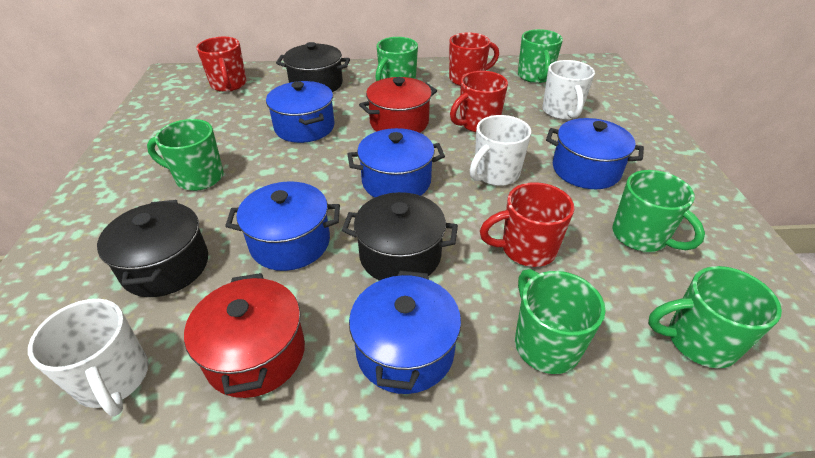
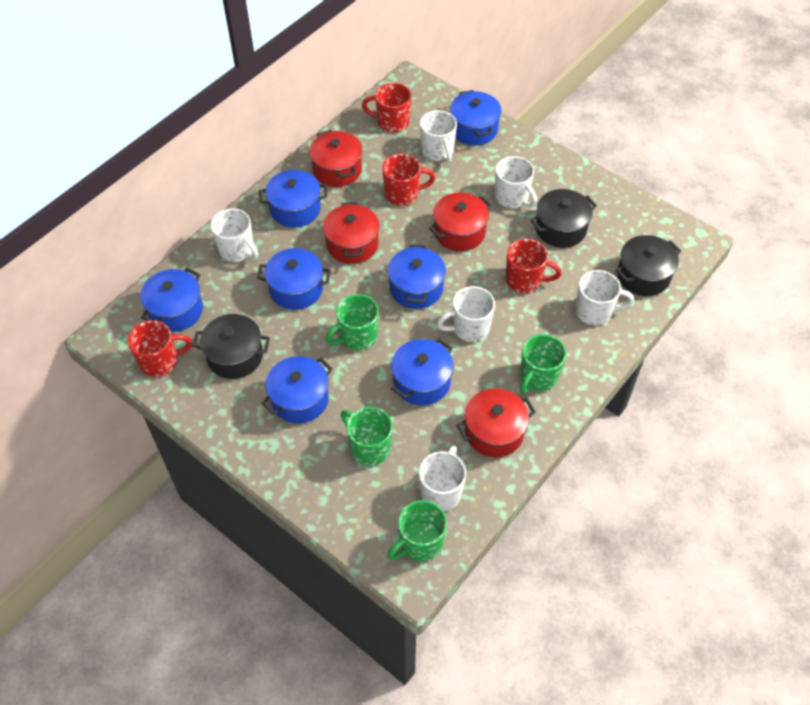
blue pot: 5 -> 7
green mug: 6 -> 4
red pot: 2 -> 4
white mug: 3 -> 6

